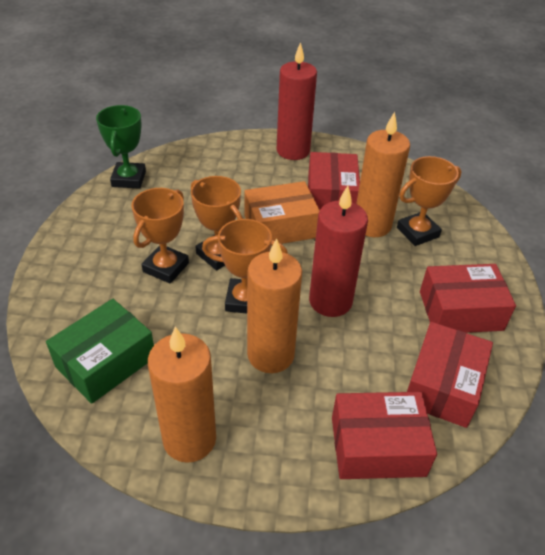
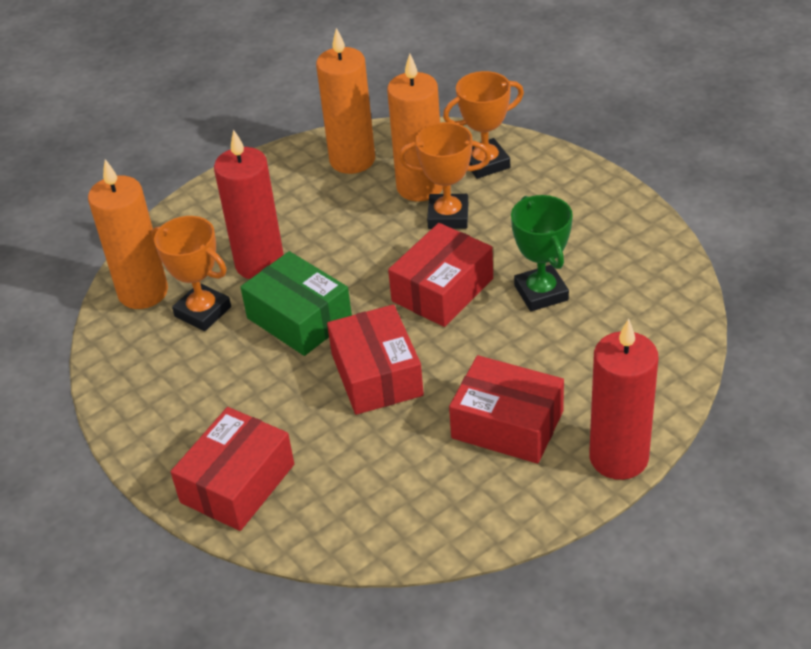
orange box: 1 -> 0
orange trophy: 4 -> 3

